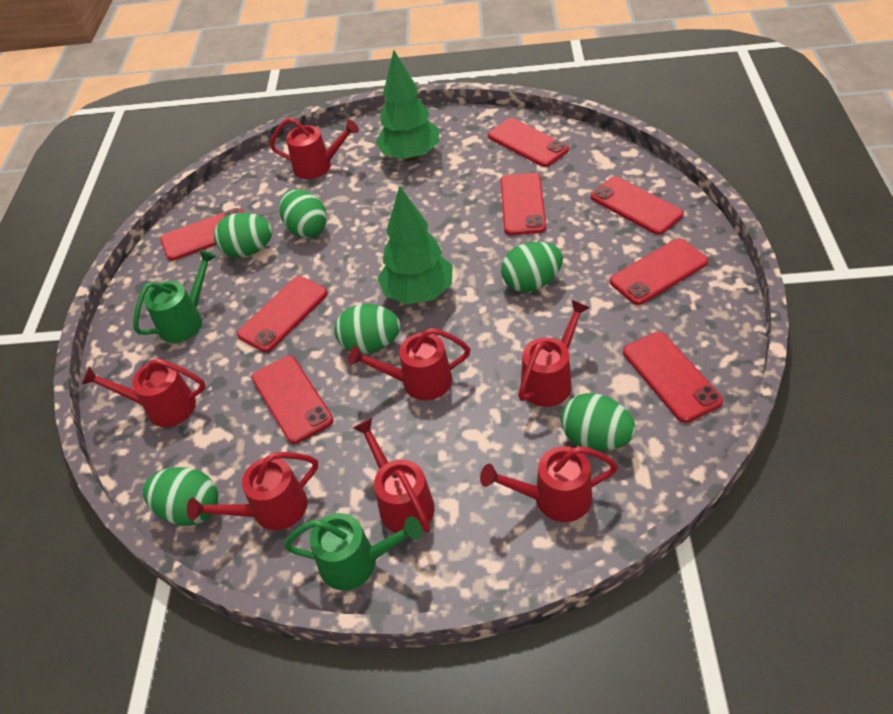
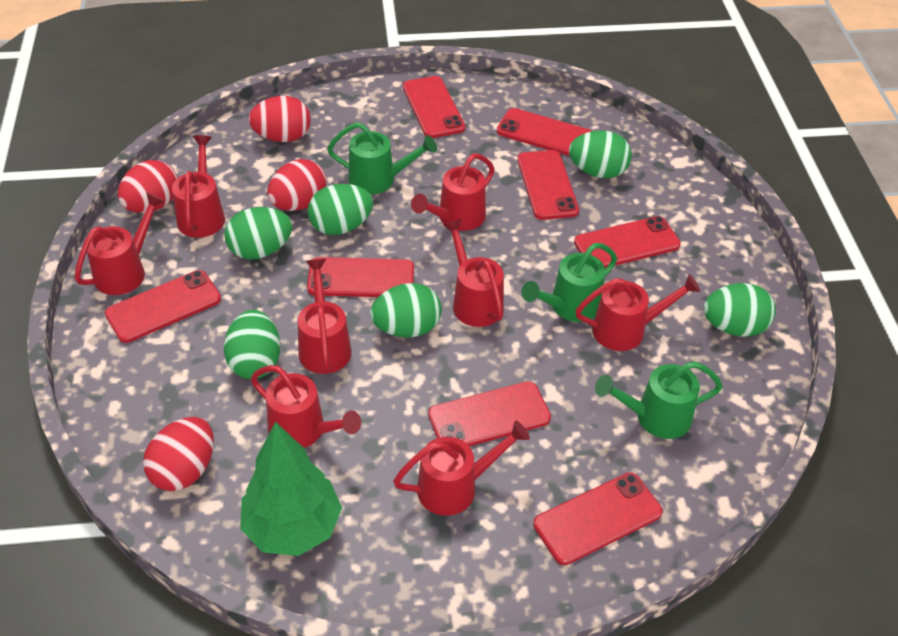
green tree: 2 -> 1
green watering can: 2 -> 3
red egg: 0 -> 4
red watering can: 7 -> 8

